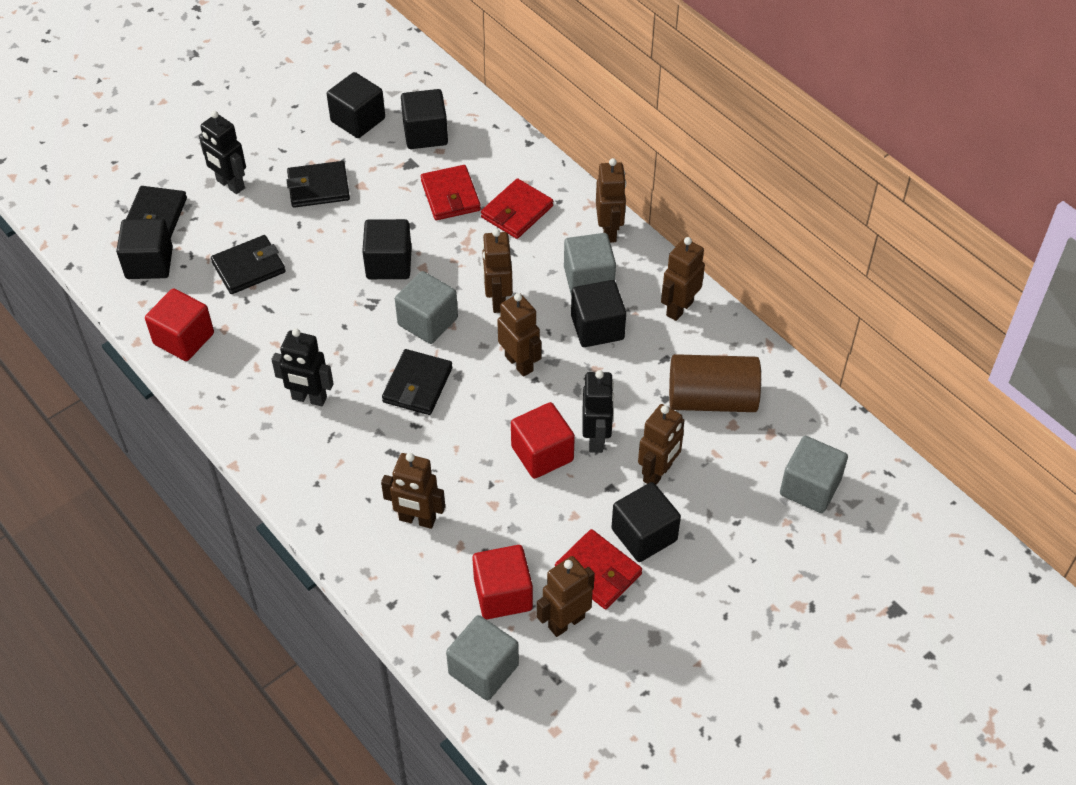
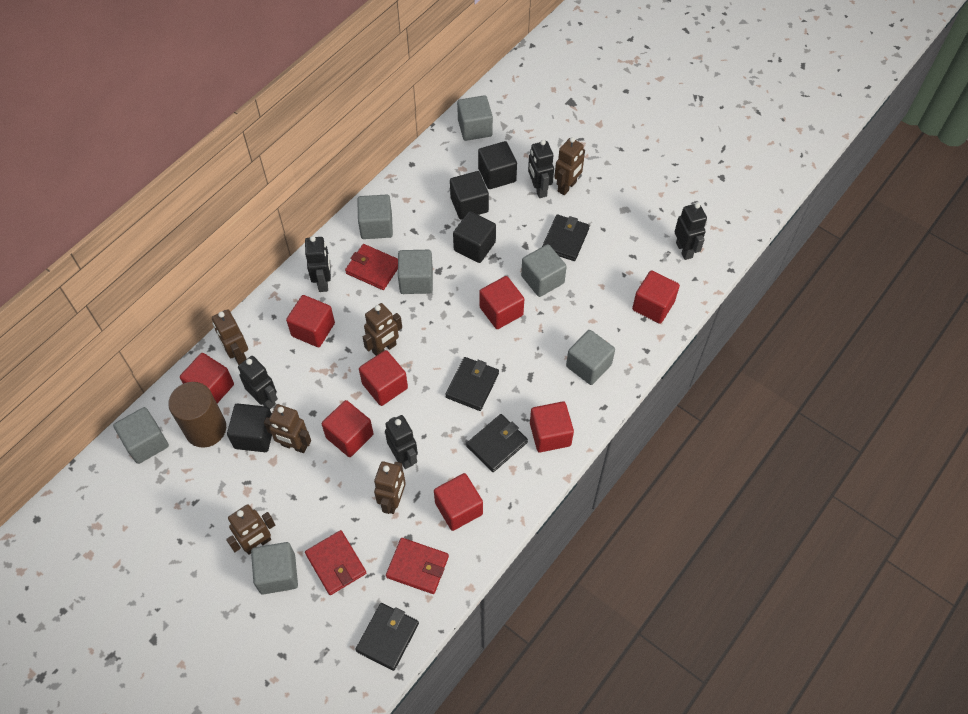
black cube: 6 -> 4
black robot: 3 -> 5
brown robot: 7 -> 6
grey cube: 4 -> 7
red cube: 3 -> 8

